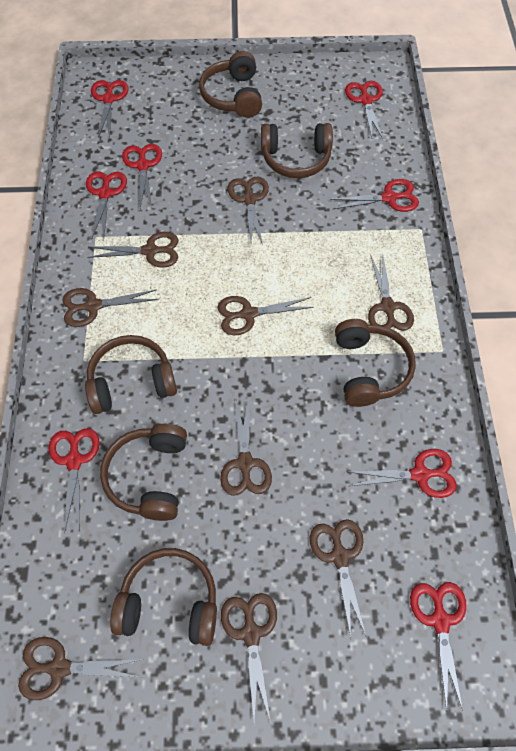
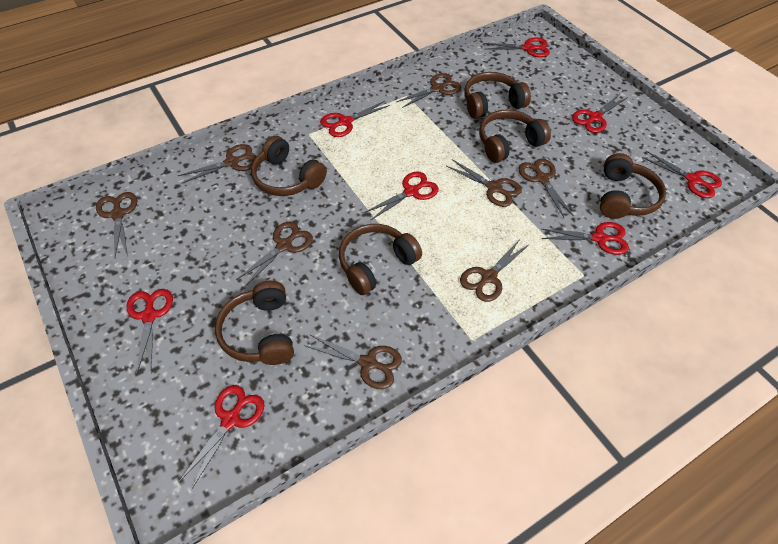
brown scissors: 9 -> 8

